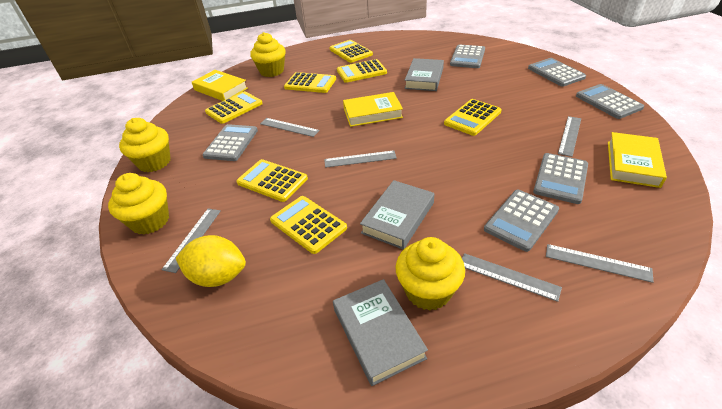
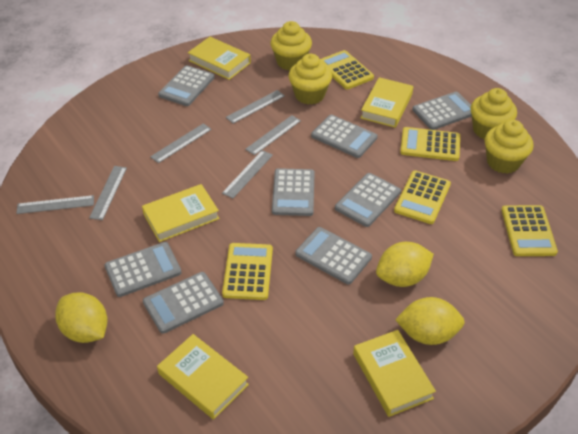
grey book: 3 -> 0
grey calculator: 6 -> 8
yellow book: 3 -> 5
yellow calculator: 7 -> 5
yellow lemon: 1 -> 3

